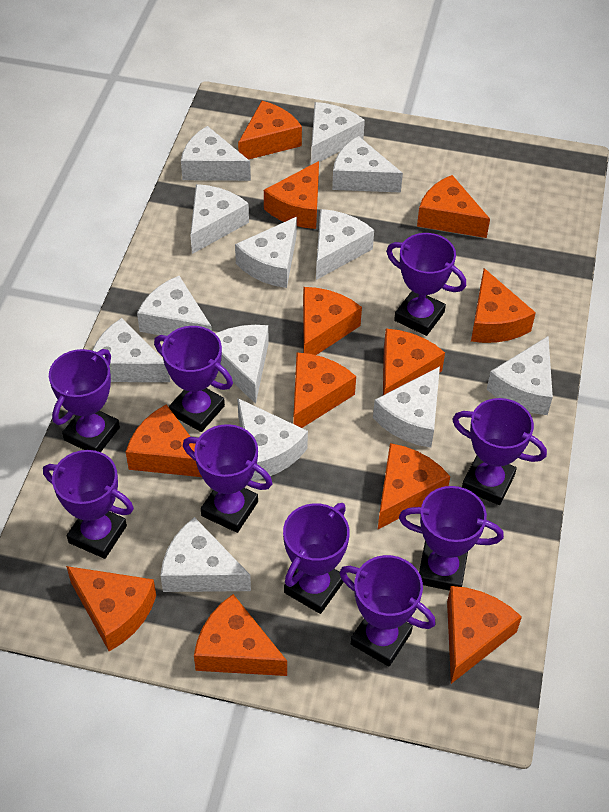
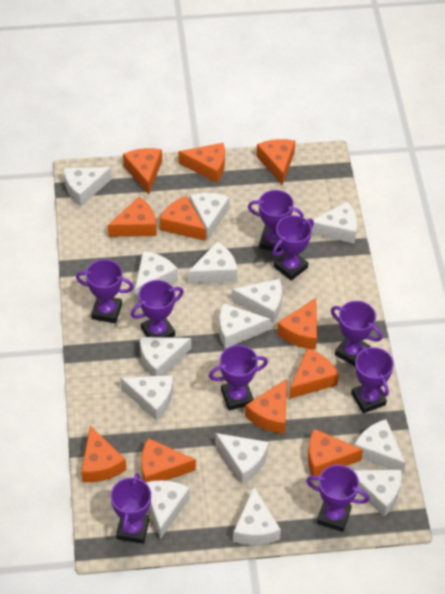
orange cheese: 12 -> 11
white cheese: 13 -> 14

